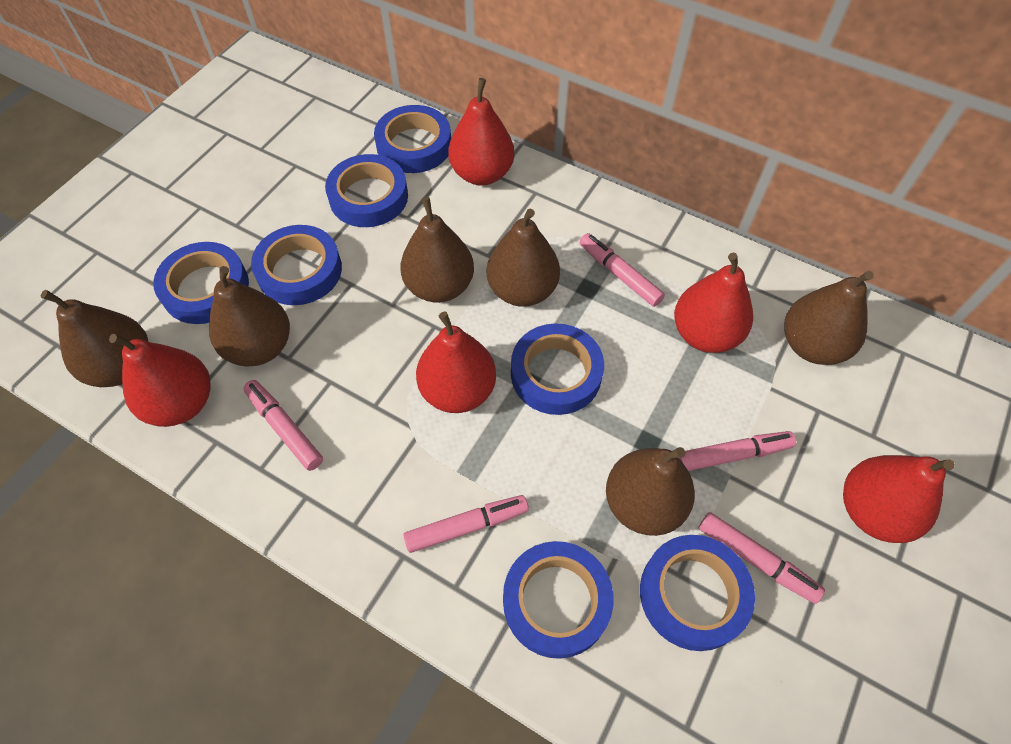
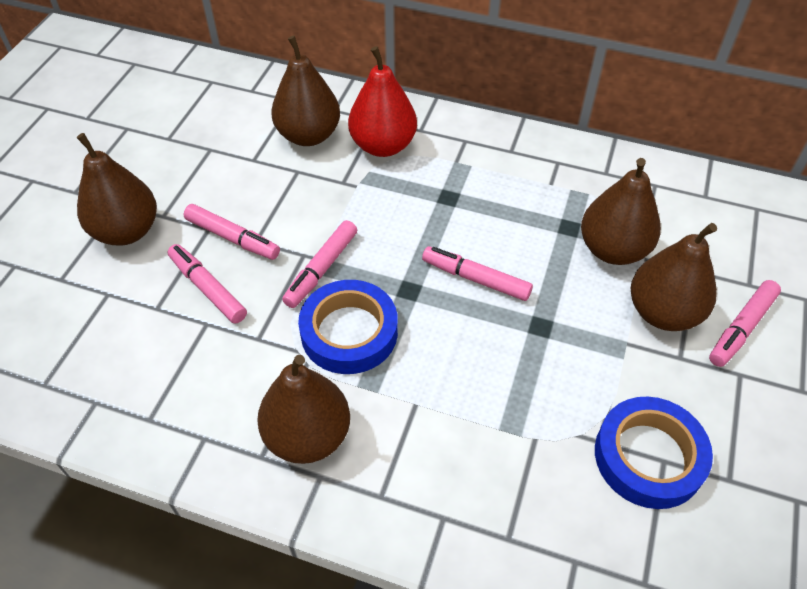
blue tape: 7 -> 2
brown pear: 6 -> 5
red pear: 5 -> 1

